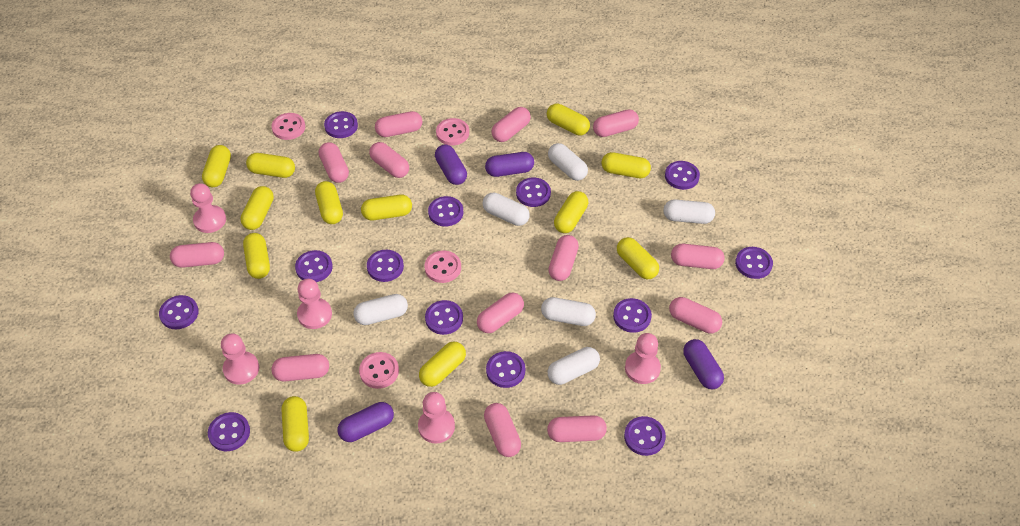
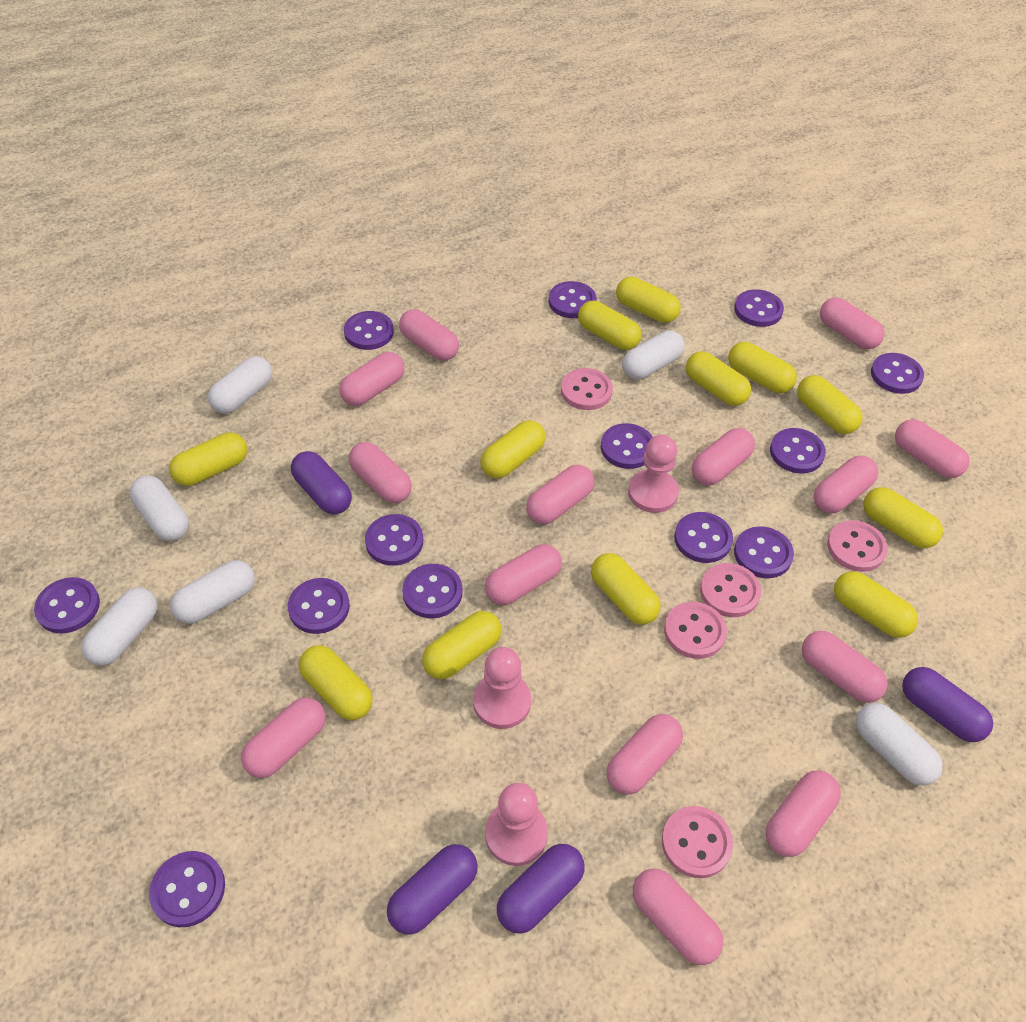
pink button: 4 -> 5
pink capsule: 13 -> 14
pink pawn: 5 -> 3

